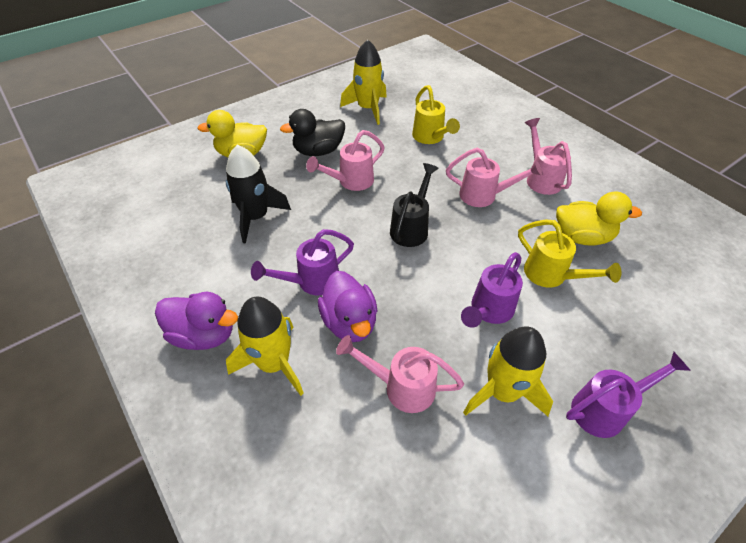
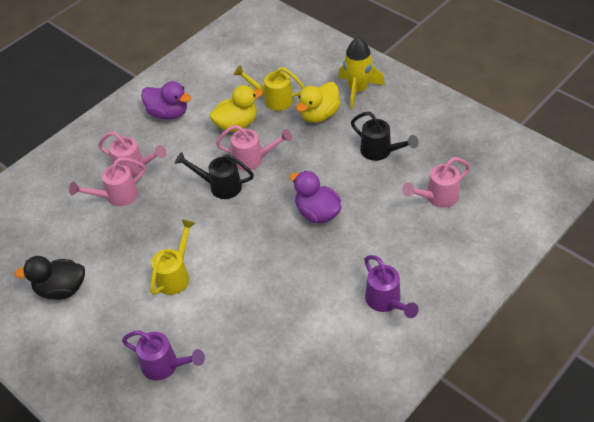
black rocket: 1 -> 0
black watering can: 1 -> 2
purple watering can: 3 -> 2
yellow rocket: 3 -> 1

